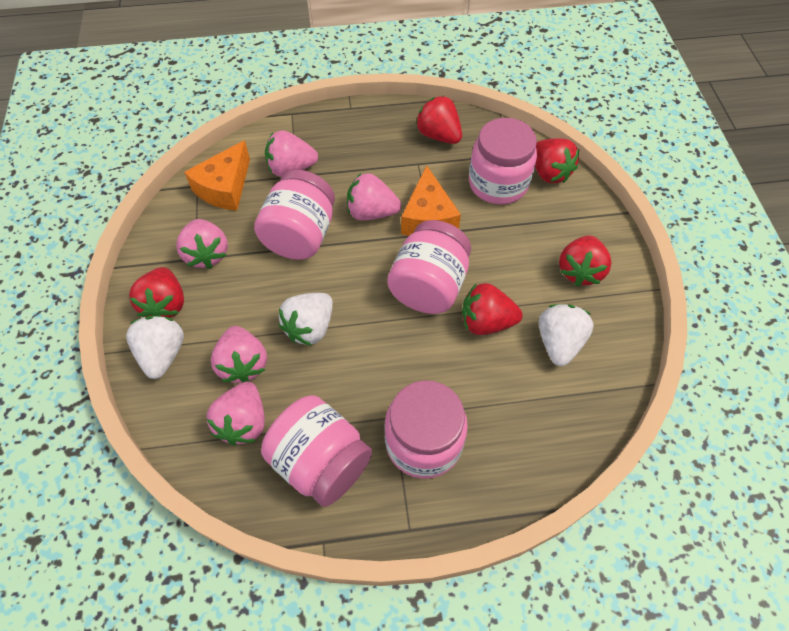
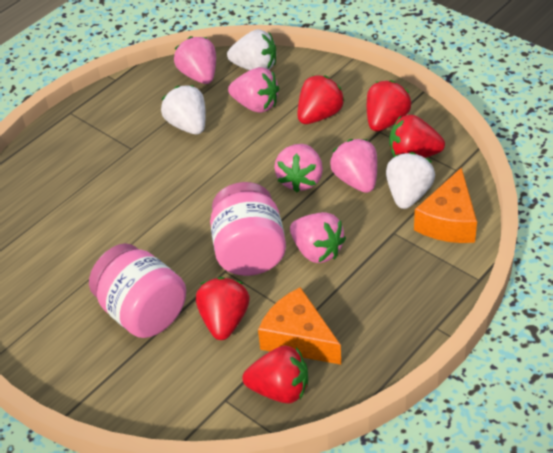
pink jar: 5 -> 2

